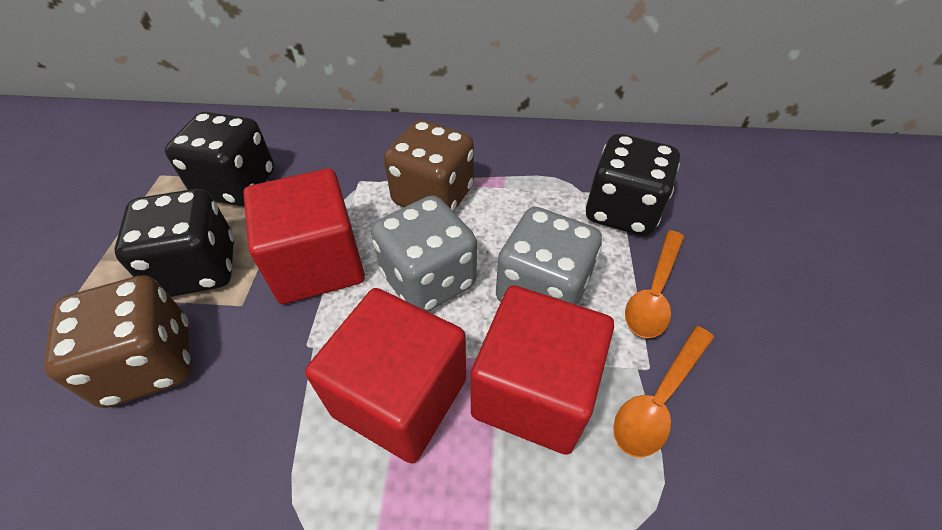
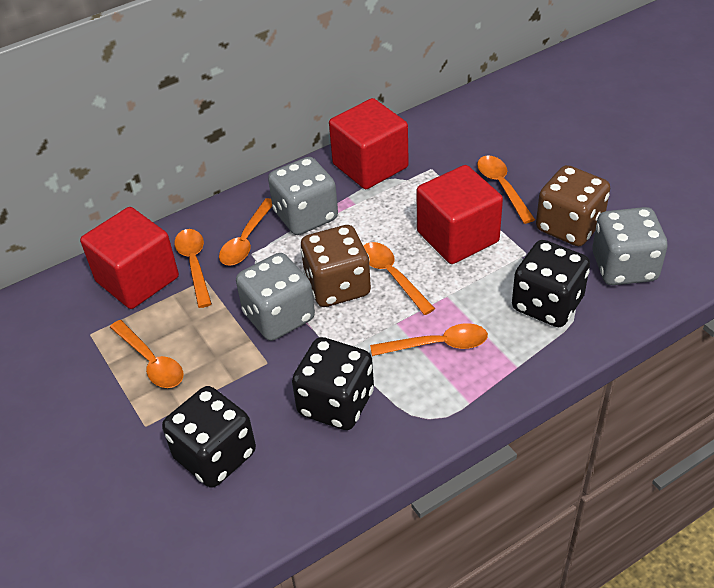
grey dice: 2 -> 3
orange spoon: 2 -> 6

